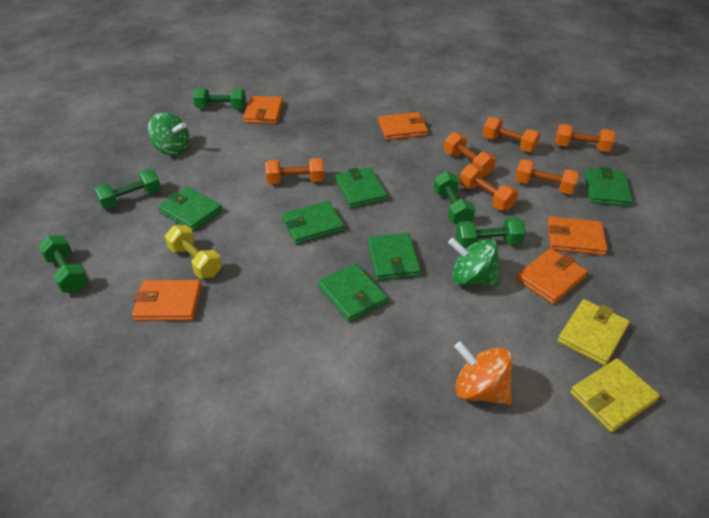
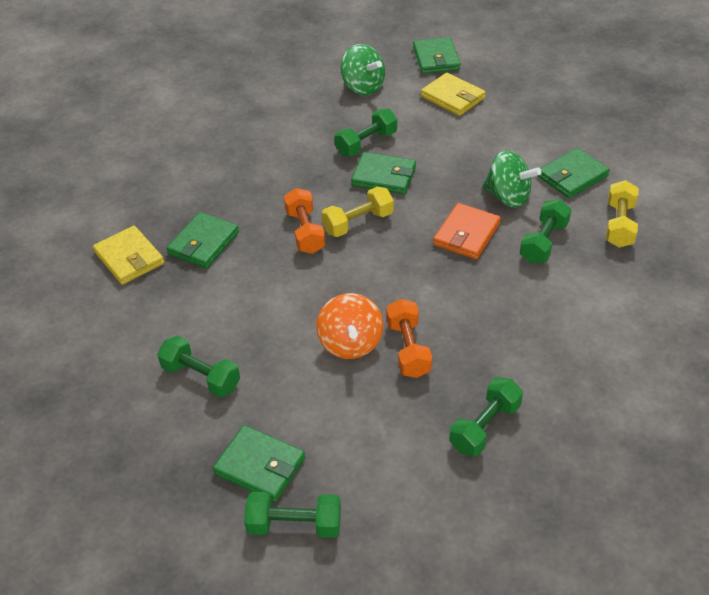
green wallet: 6 -> 5
orange dumbbell: 6 -> 2
orange wallet: 5 -> 1
yellow dumbbell: 1 -> 2

